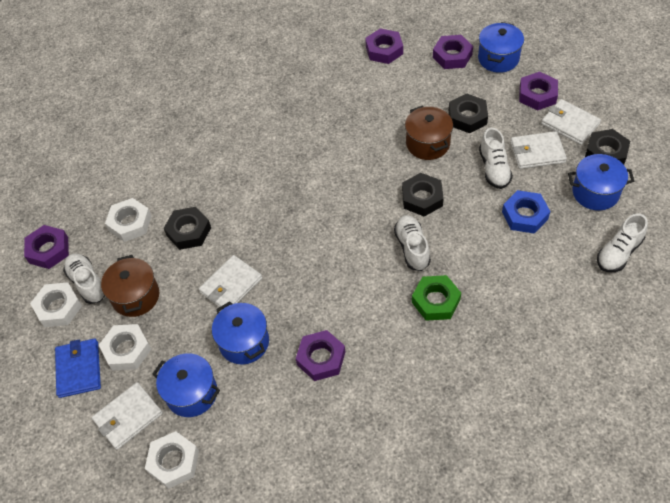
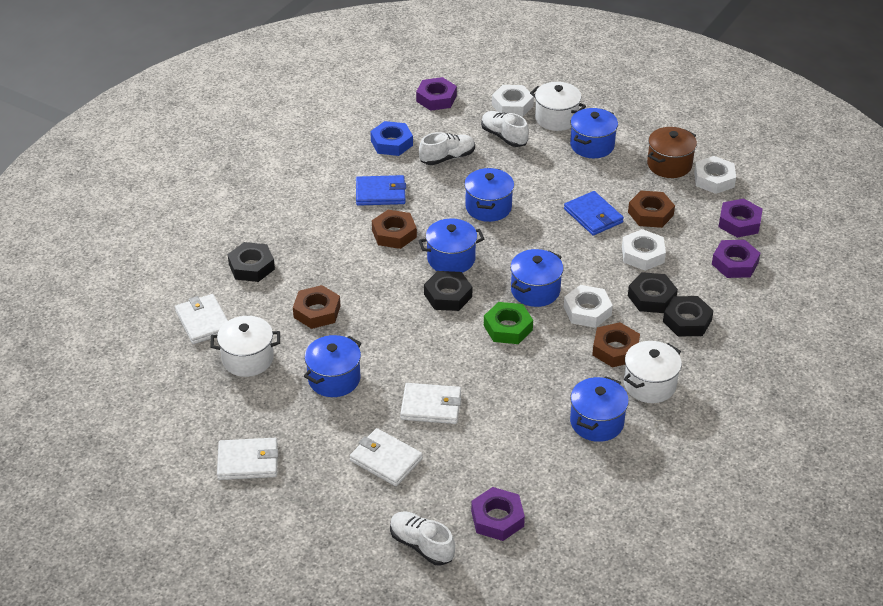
blue pot: 4 -> 6
blue wallet: 1 -> 2
brown nut: 0 -> 4
brown pot: 2 -> 1
purple nut: 5 -> 4
white pot: 0 -> 3
white shoe: 4 -> 3

